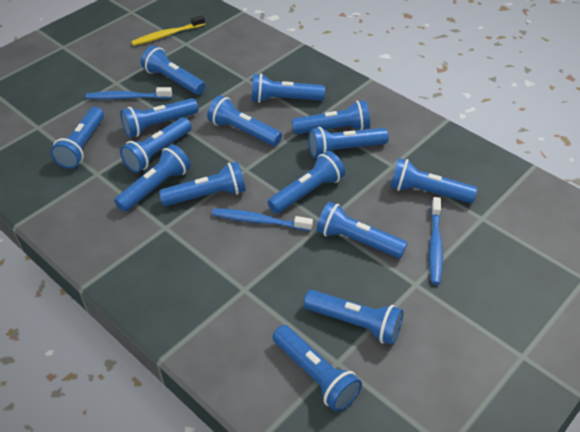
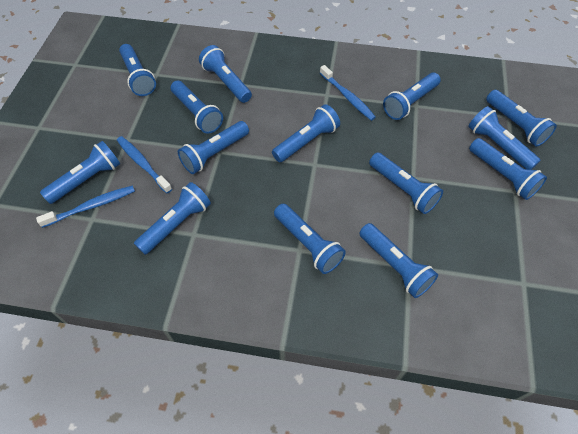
blue flashlight: 15 -> 14
yellow toothbrush: 1 -> 0

